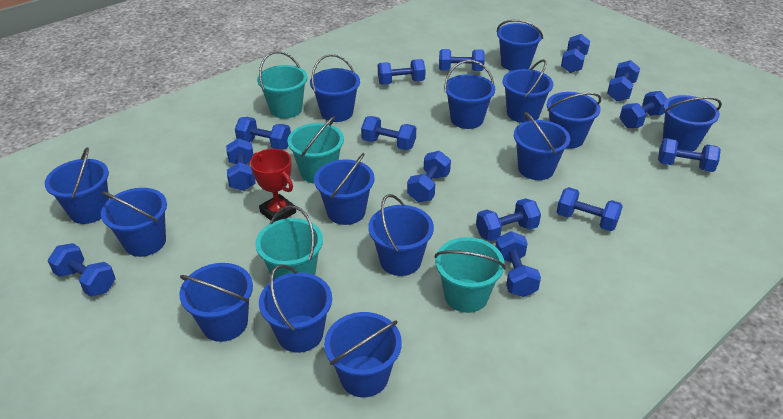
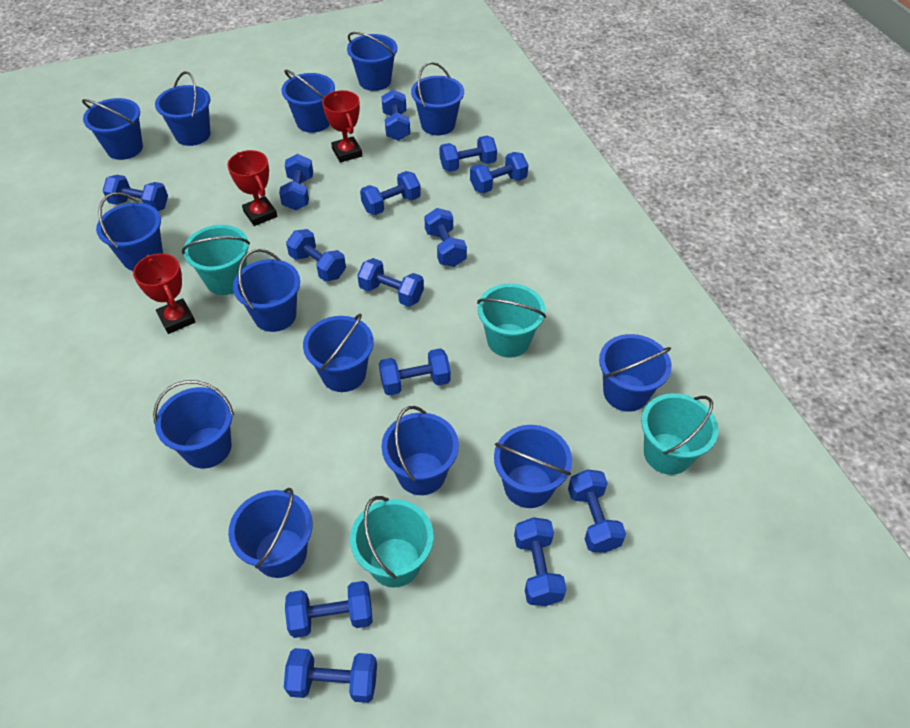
blue bucket: 14 -> 13
red trophy: 1 -> 3

